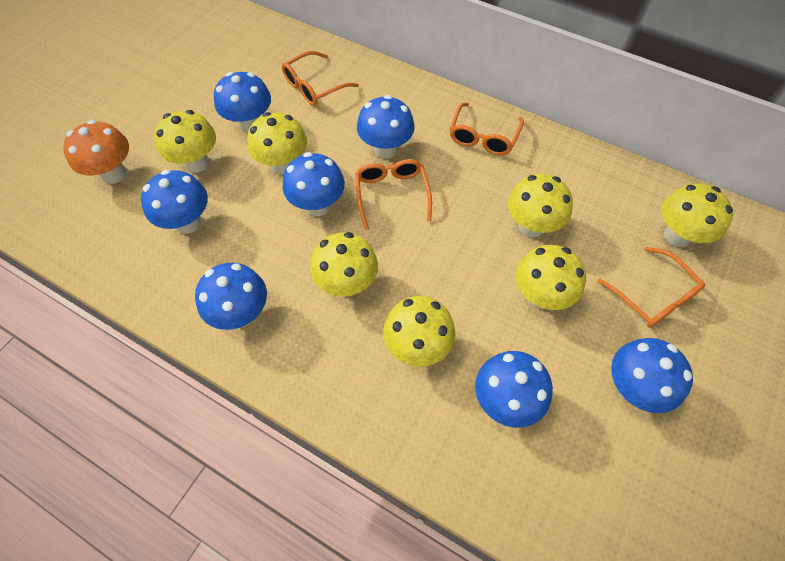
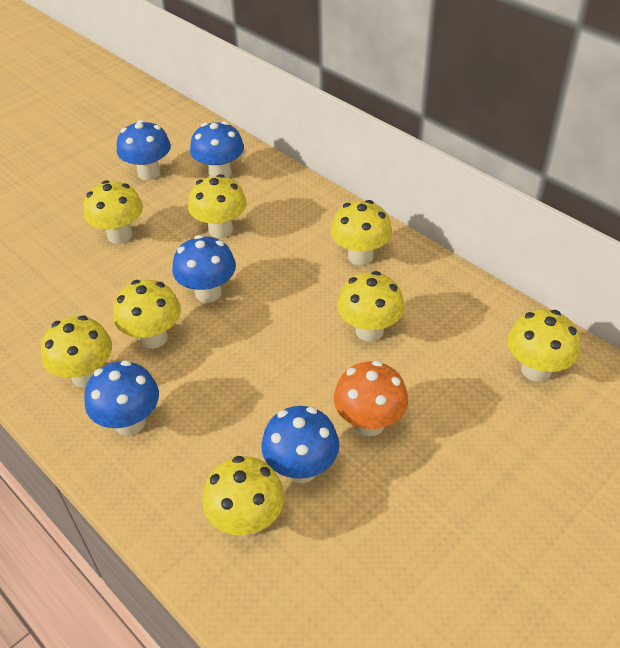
blue mushroom: 7 -> 5
orange glasses: 4 -> 0
yellow mushroom: 7 -> 8

